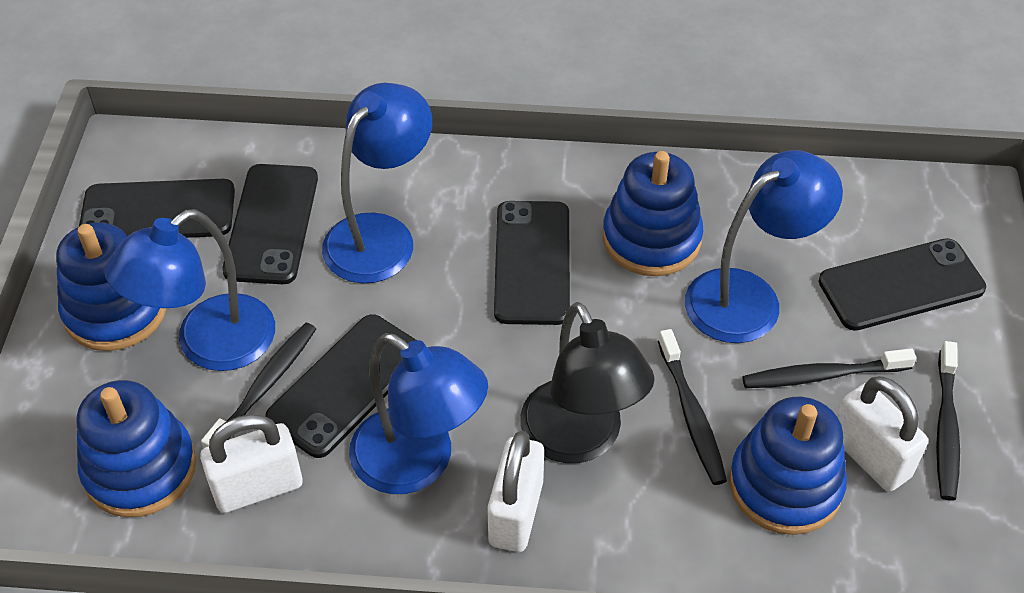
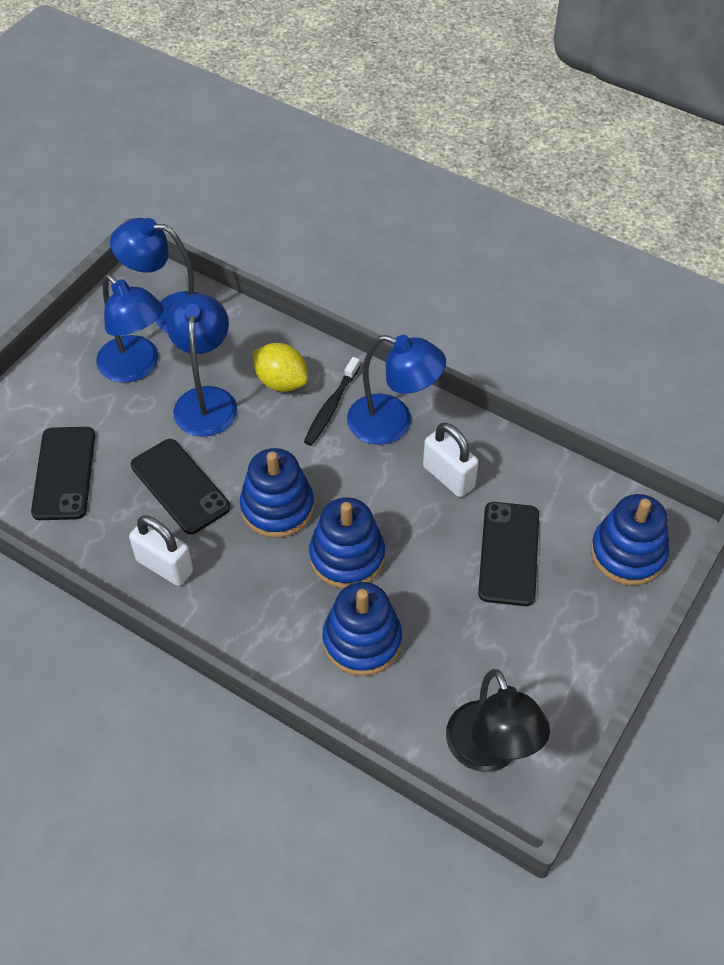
black phone: 5 -> 3
black toothbrush: 4 -> 1
white padlock: 3 -> 2
yellow lemon: 0 -> 1

